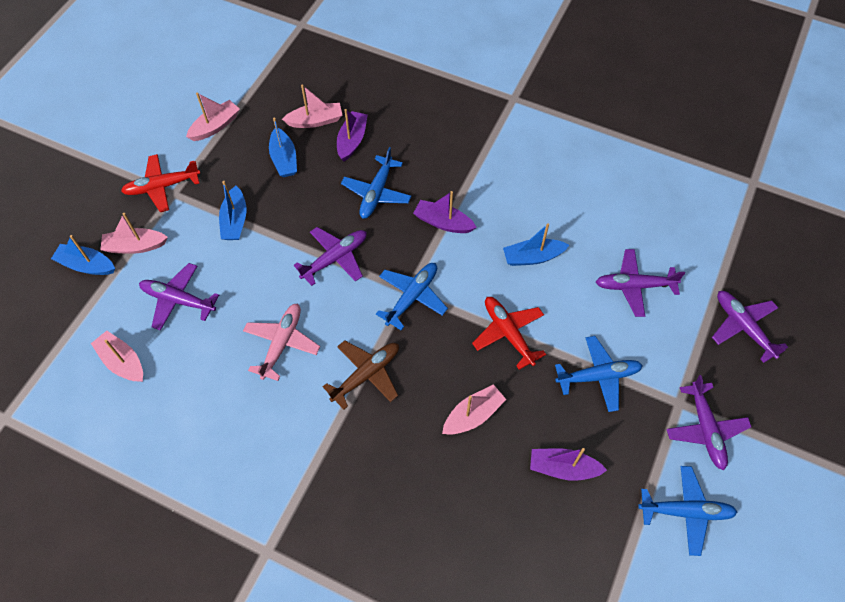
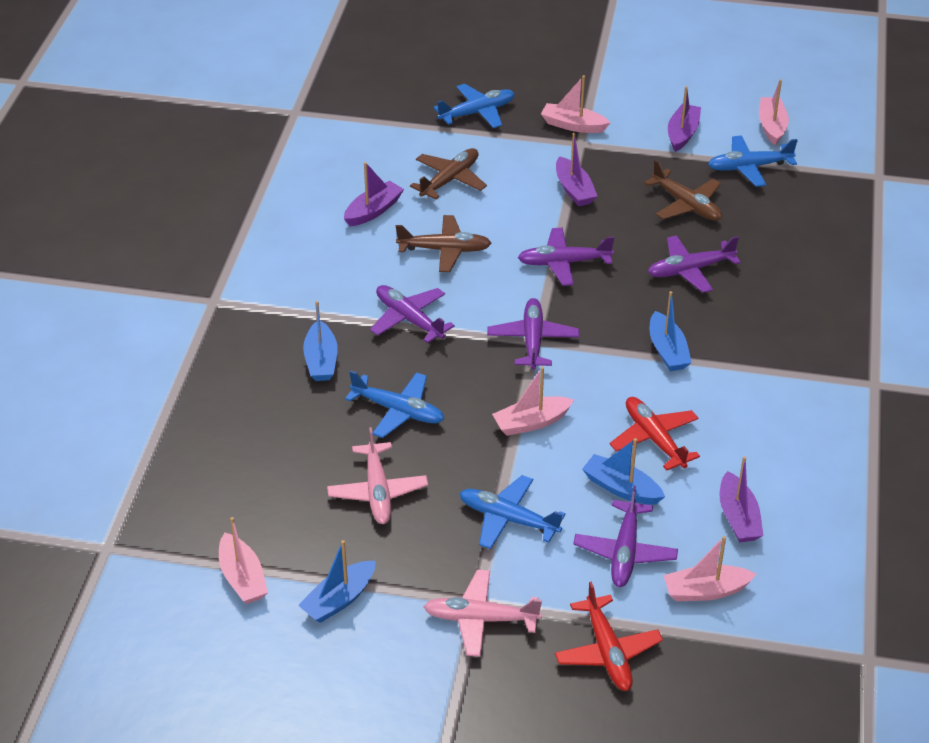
brown plane: 1 -> 3
pink plane: 1 -> 2
purple boat: 3 -> 4

